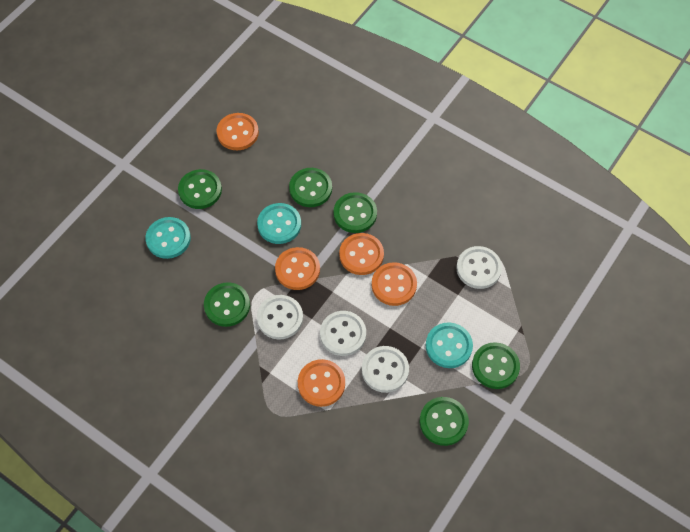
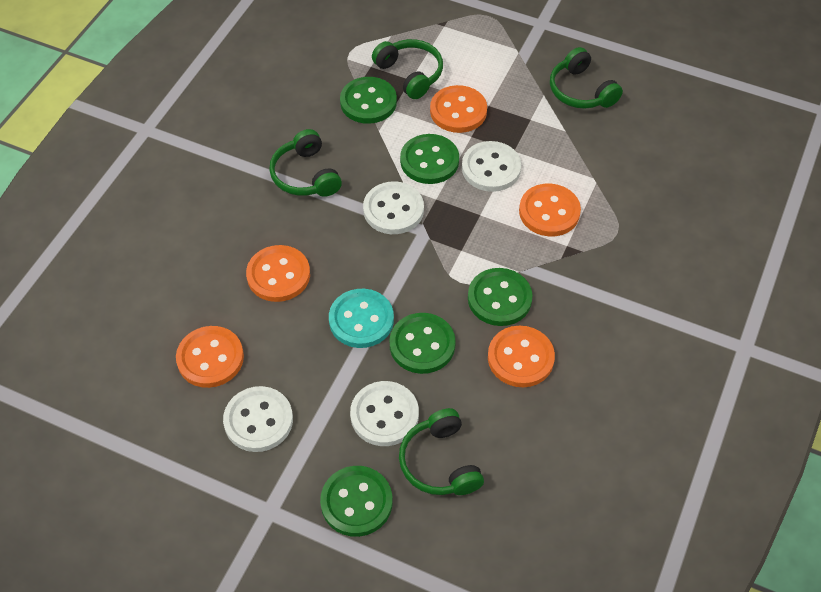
green button: 6 -> 5
green headphones: 0 -> 4
turquoise button: 3 -> 1

